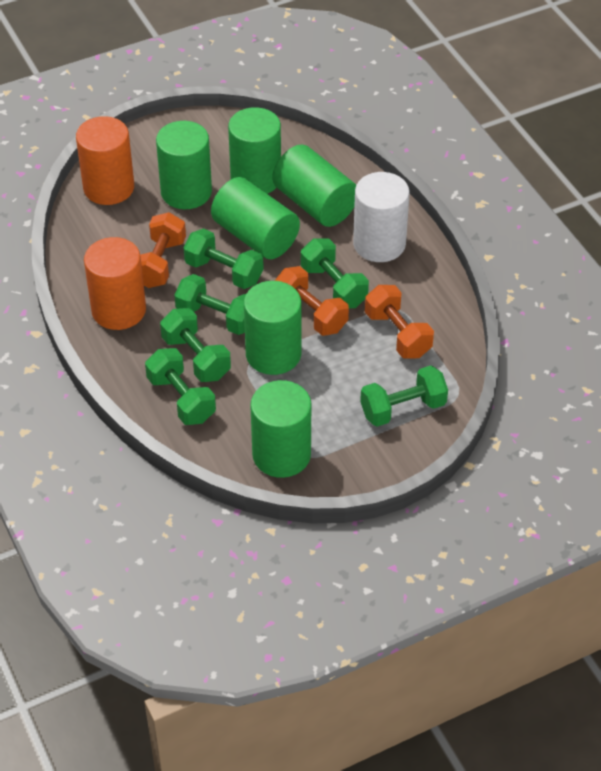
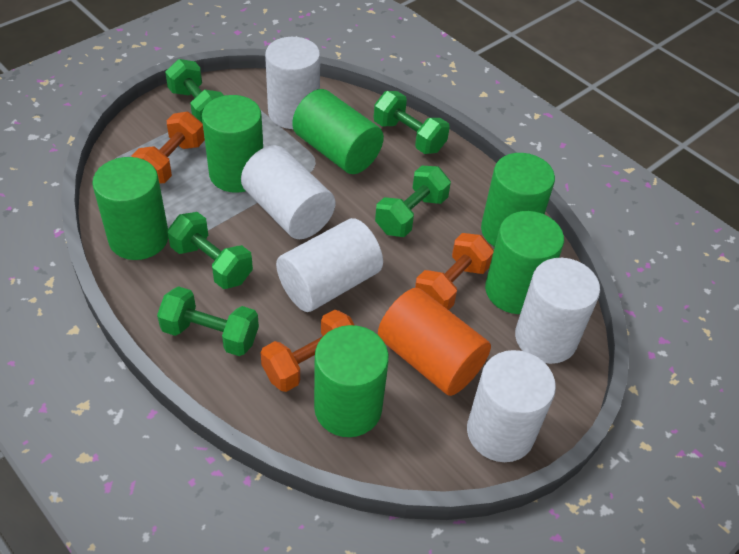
green dumbbell: 6 -> 5
orange cylinder: 2 -> 1
white cylinder: 1 -> 5

